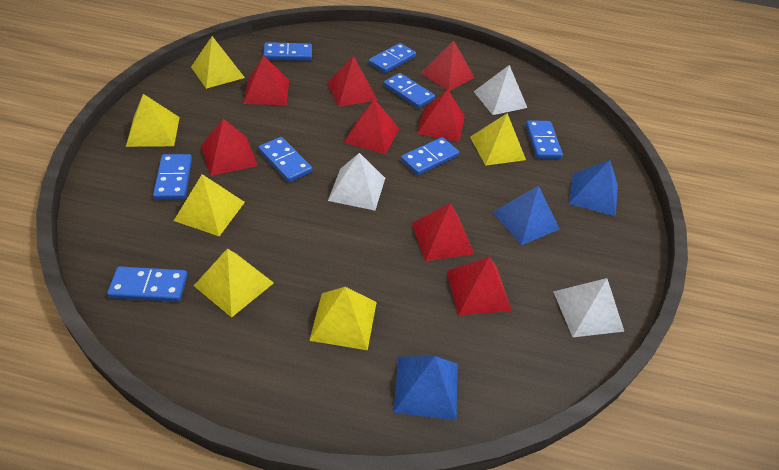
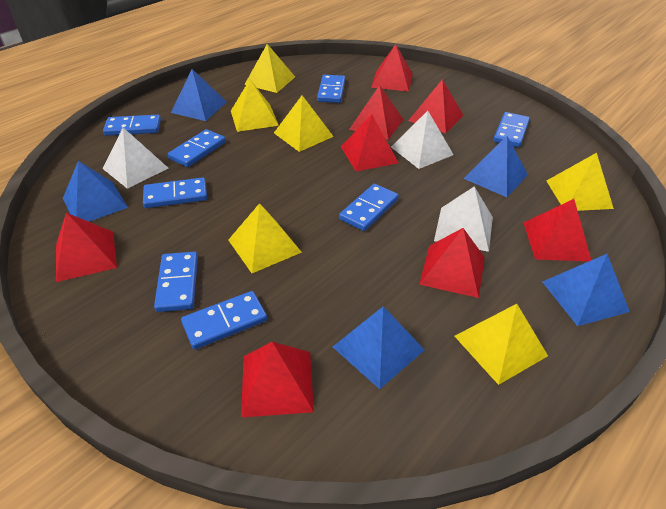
blue pyramid: 3 -> 5

